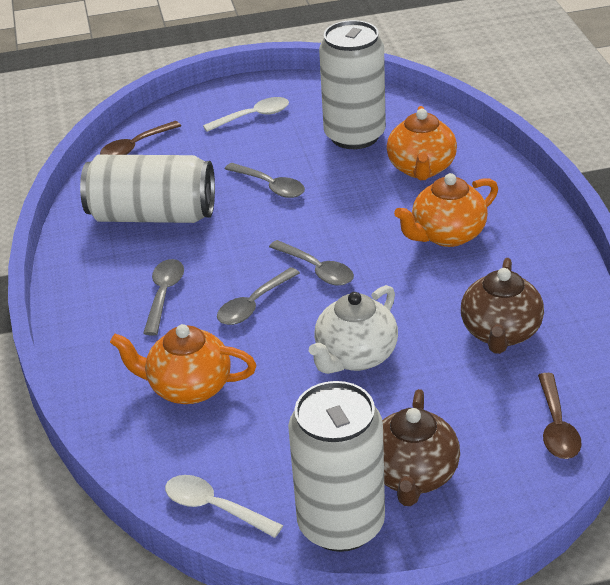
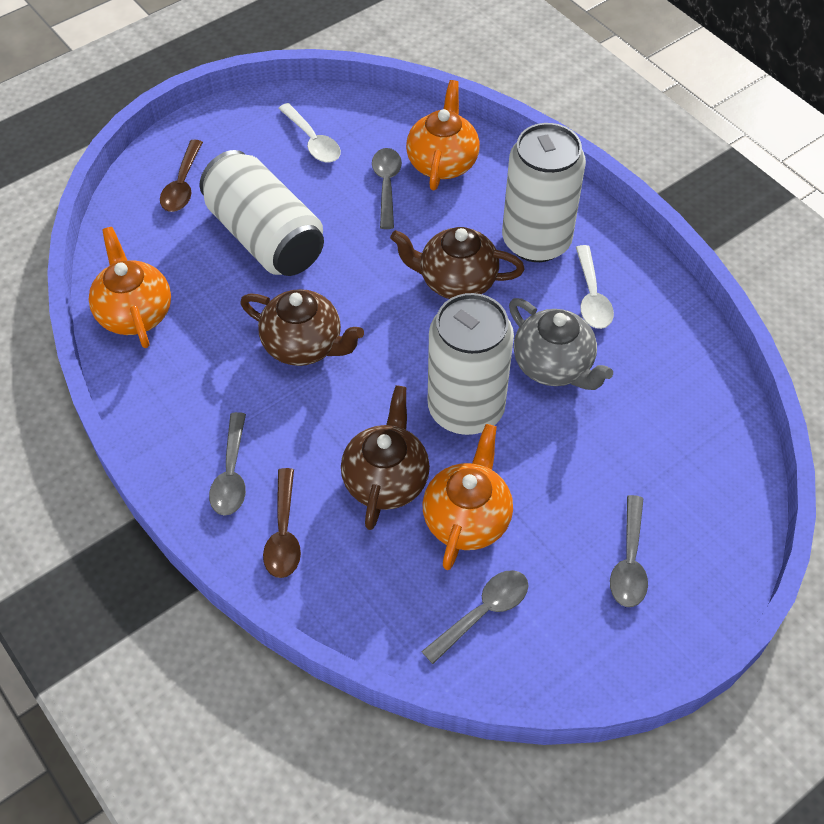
brown teapot: 2 -> 3
grey teapot: 0 -> 1
white teapot: 1 -> 0

